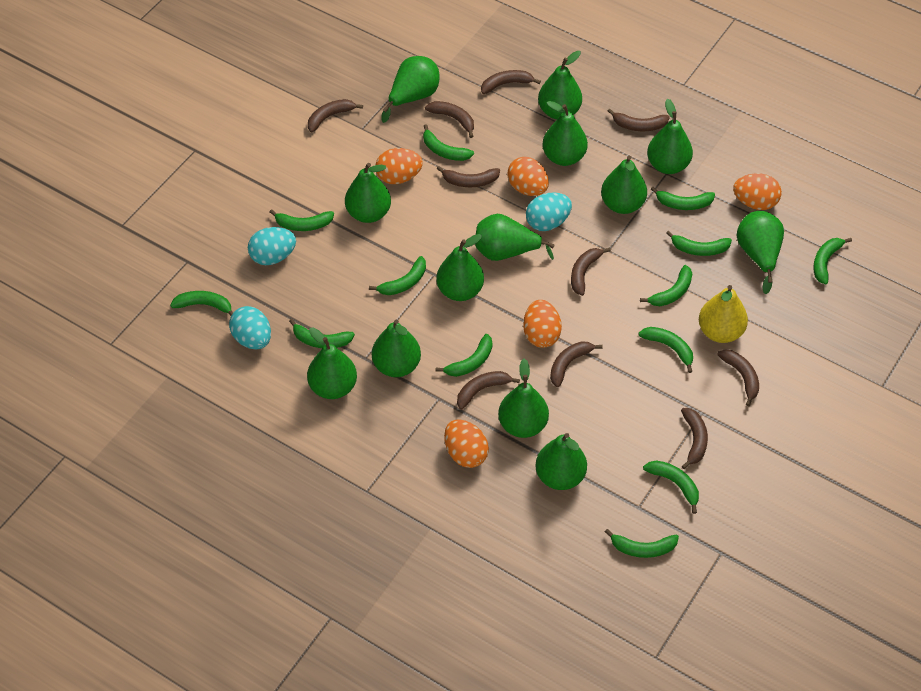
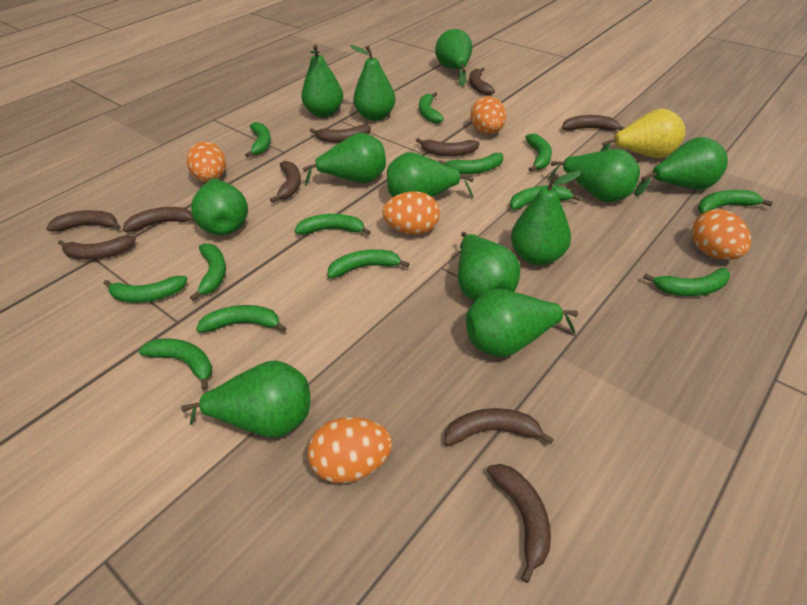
green pear: 13 -> 12
turquoise egg: 3 -> 0

